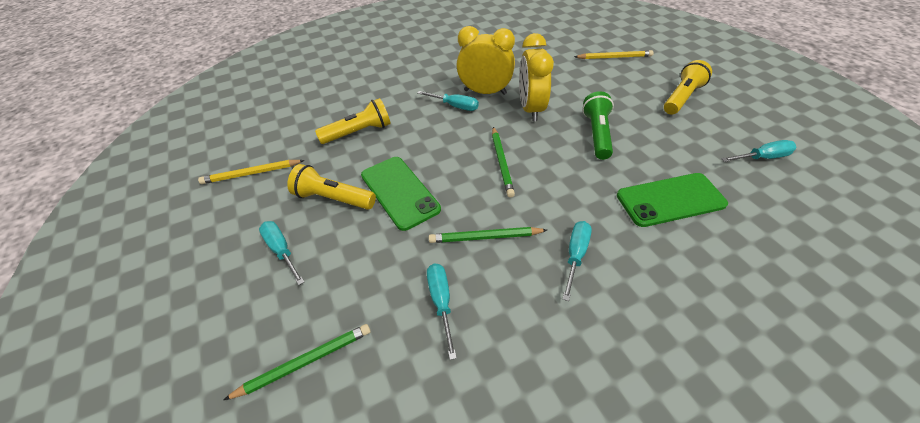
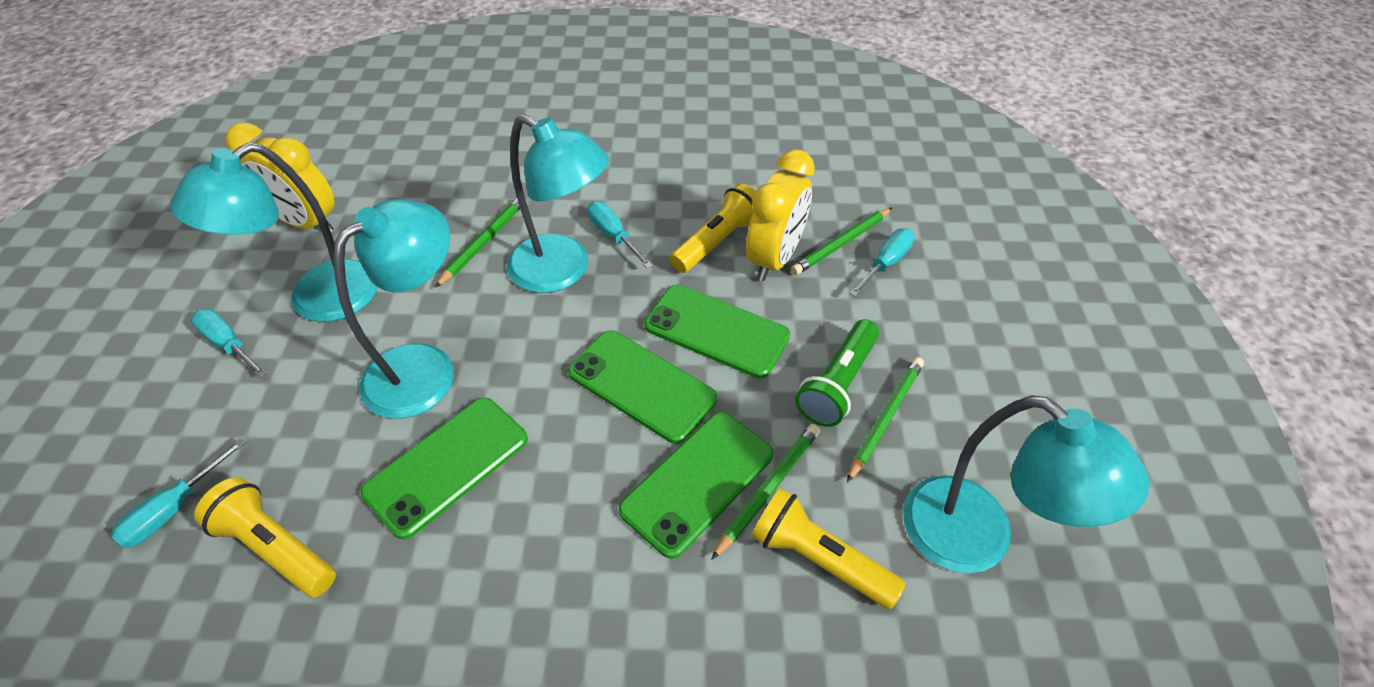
green pencil: 3 -> 4
green phone: 2 -> 4
turquoise lamp: 0 -> 4
turquoise screwdriver: 5 -> 4
yellow pencil: 2 -> 0

